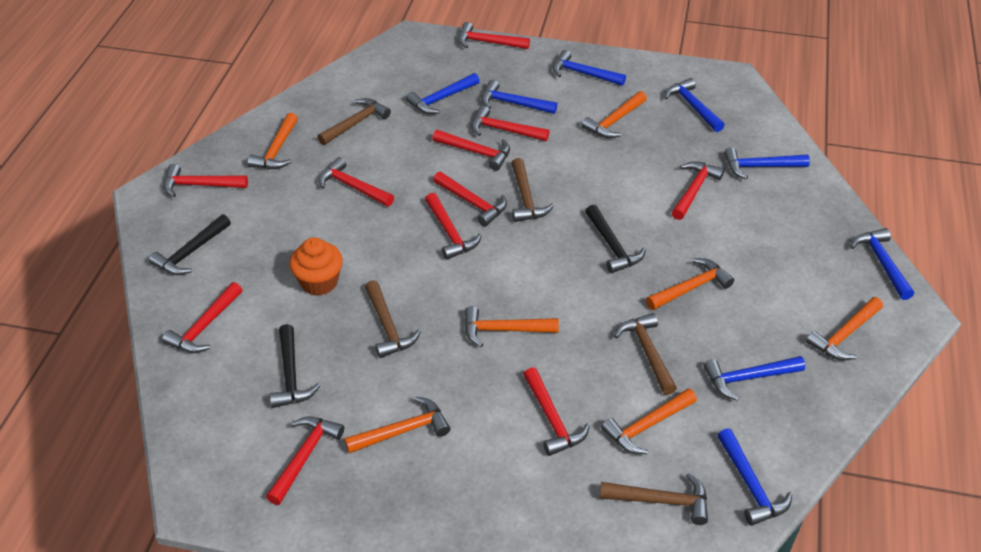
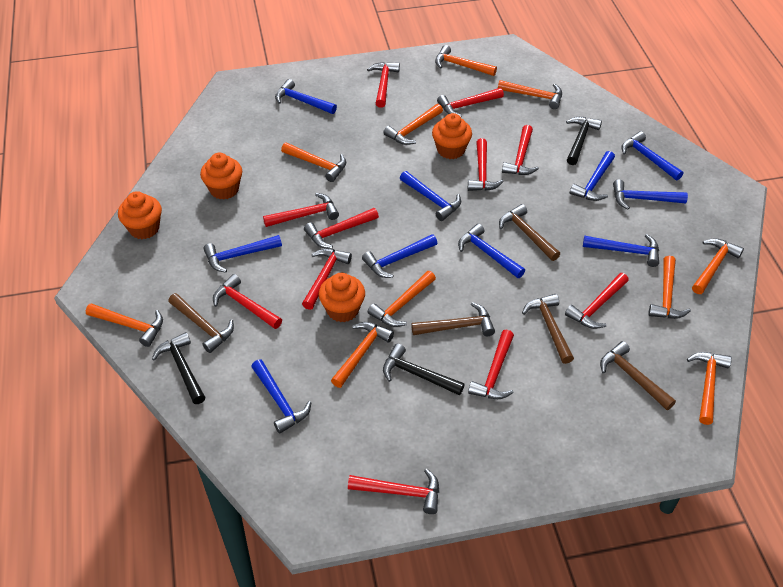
blue hammer: 8 -> 10
orange cupcake: 1 -> 4
orange hammer: 7 -> 10

